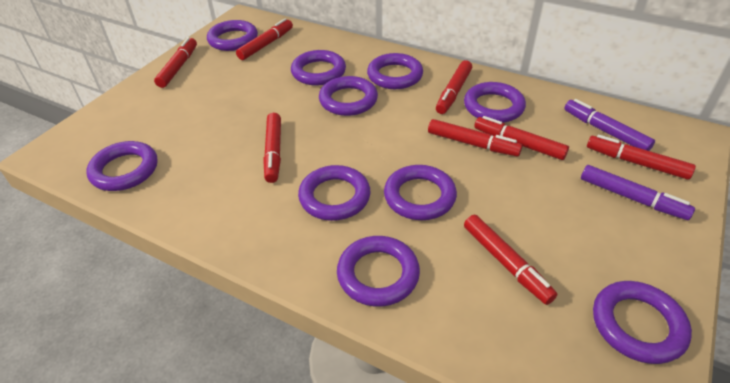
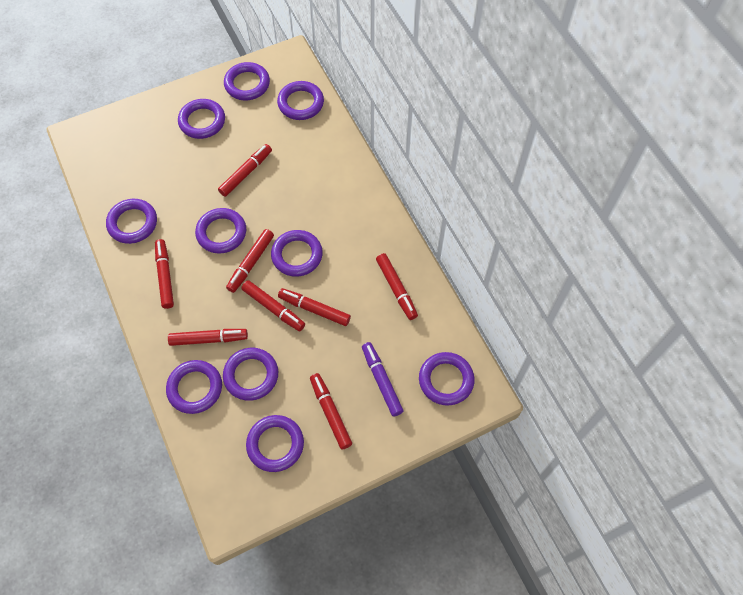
purple marker: 2 -> 1

